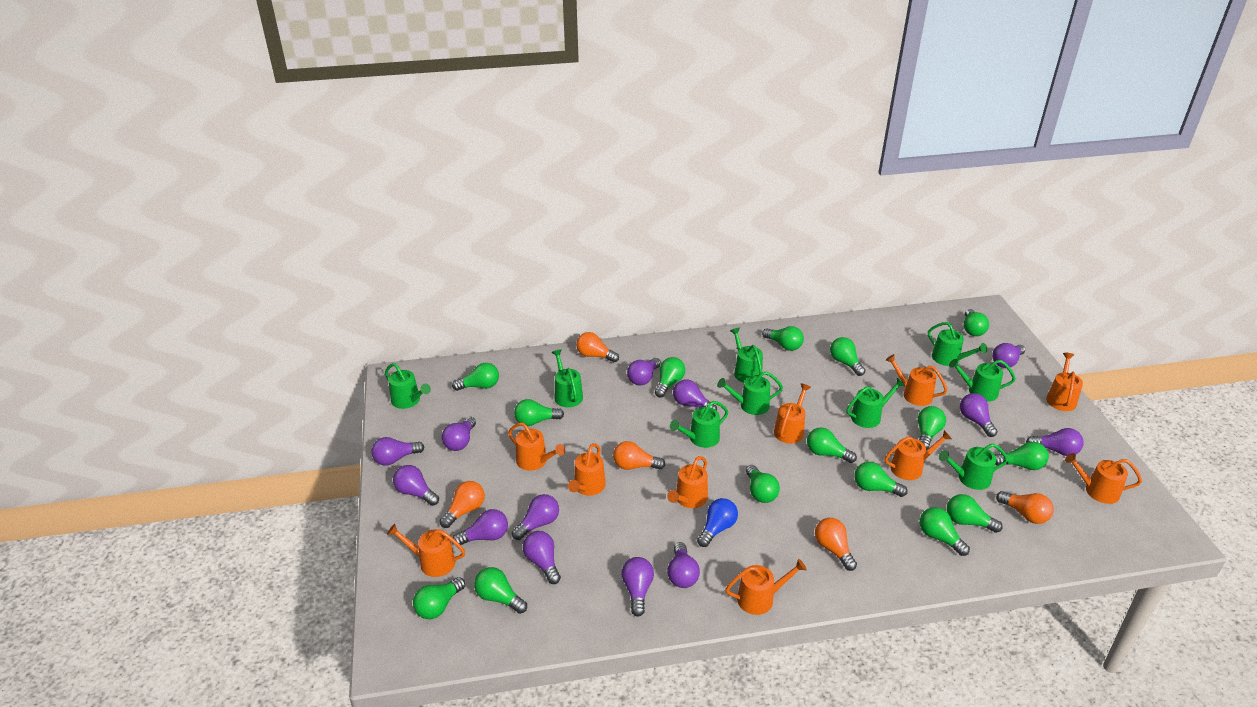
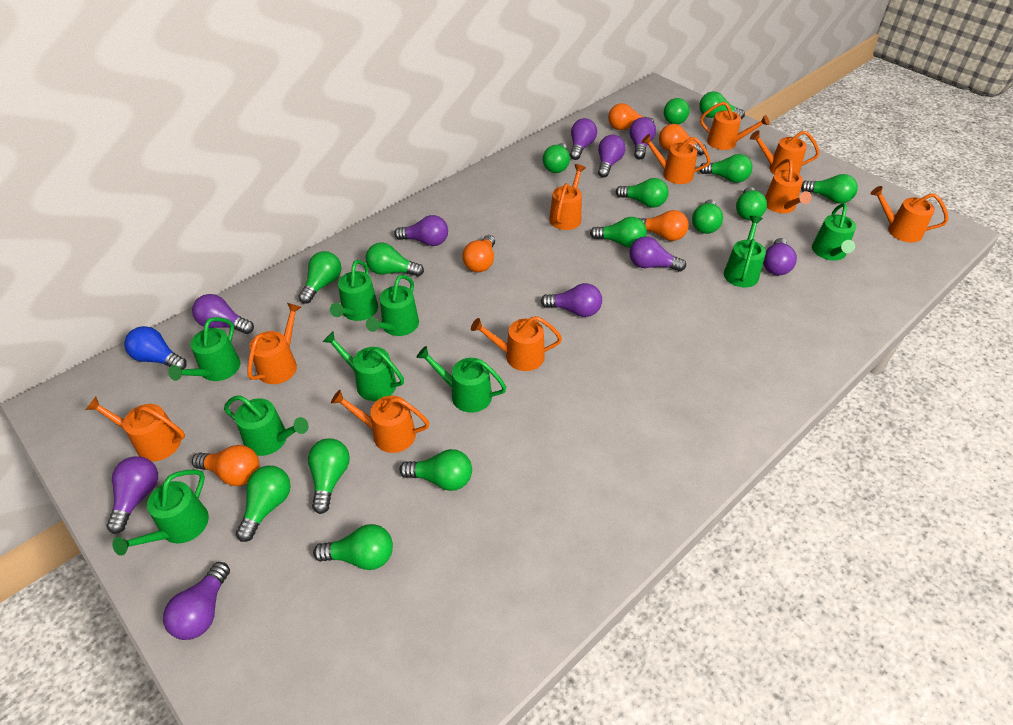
purple light bulb: 13 -> 10

